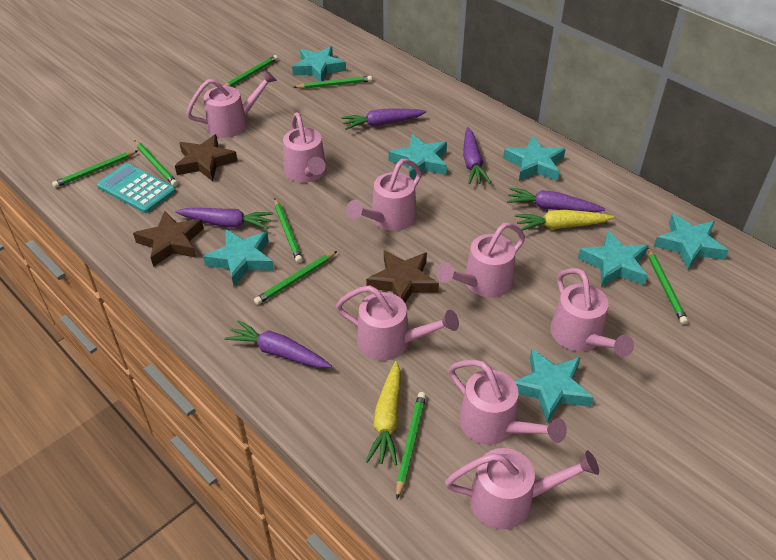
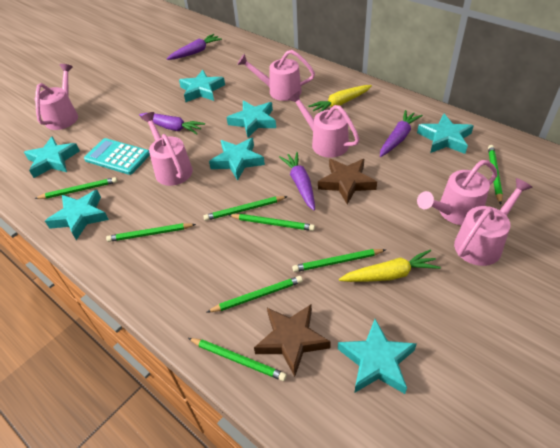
brown star: 3 -> 2
pink watering can: 8 -> 6
purple carrot: 5 -> 4

